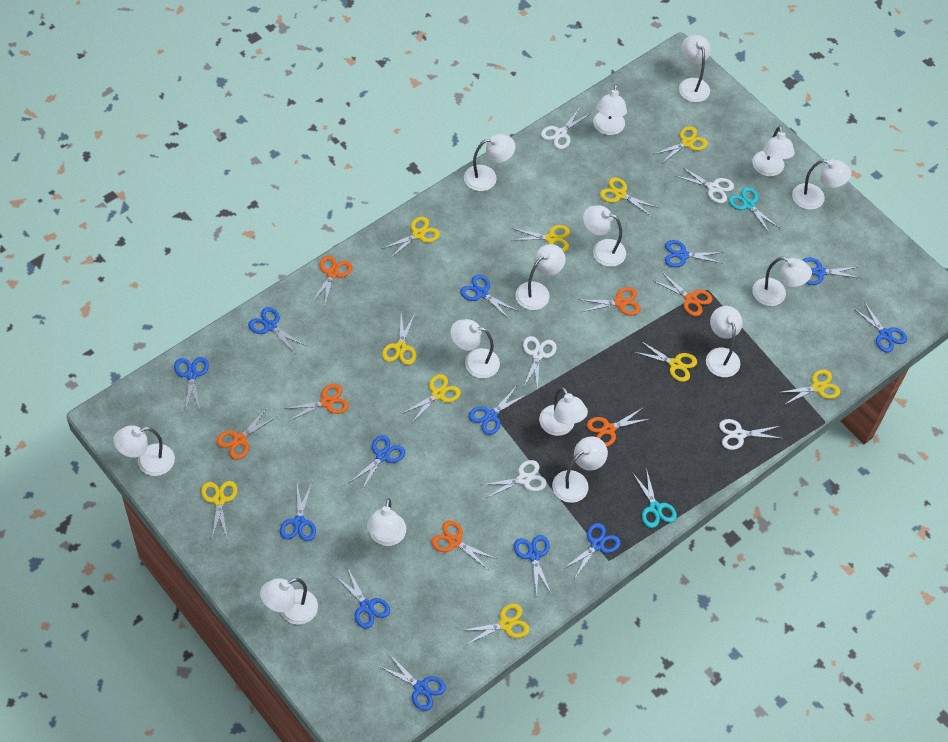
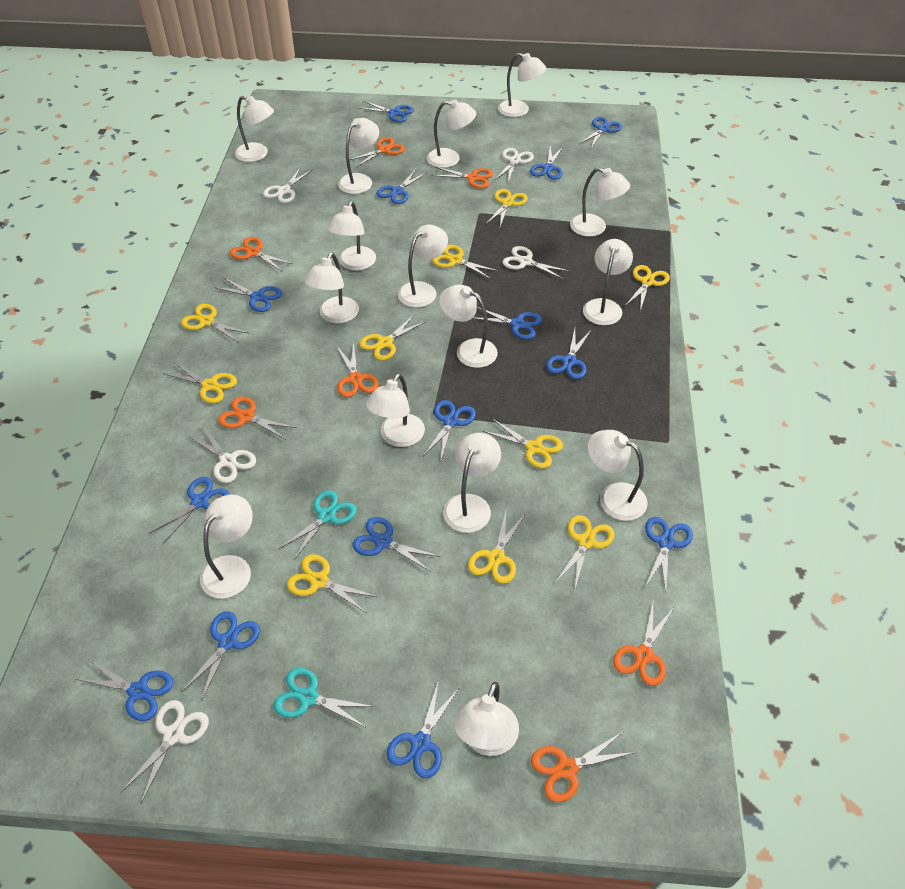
blue scissors: 13 -> 14

